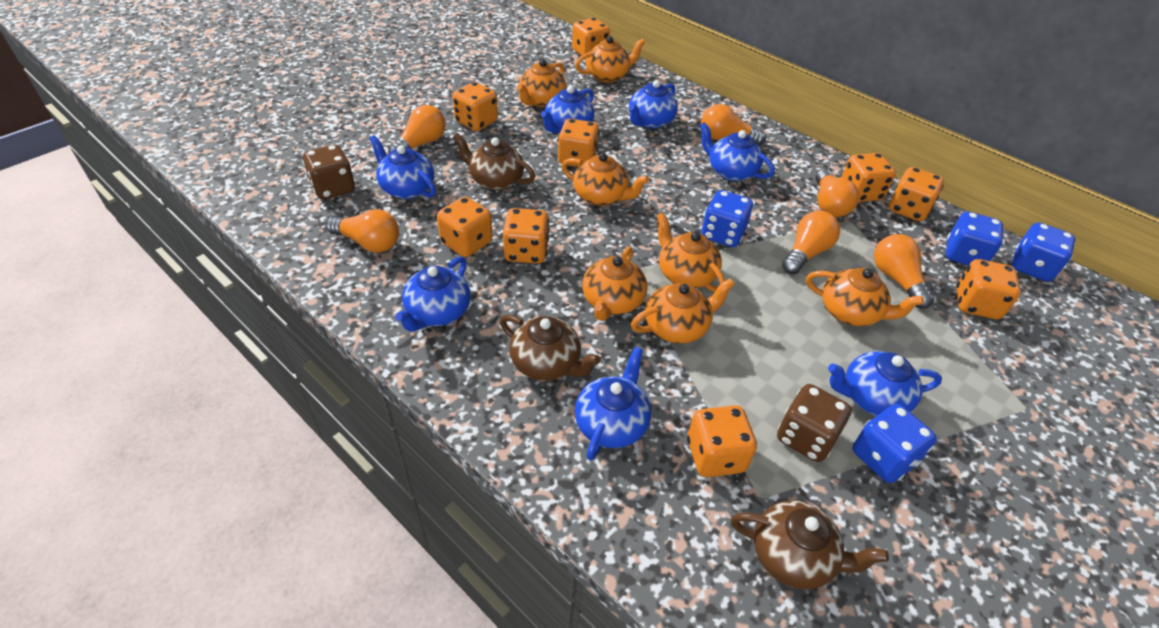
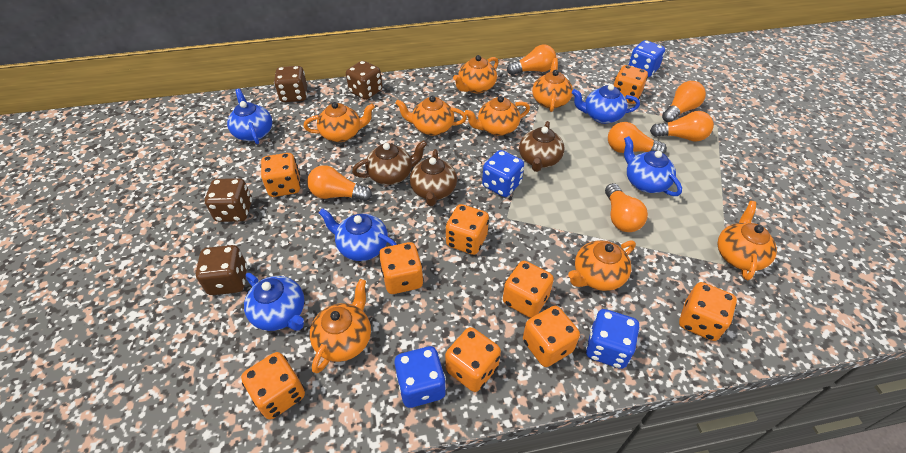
blue teapot: 7 -> 5
brown dice: 2 -> 4
orange teapot: 7 -> 8

